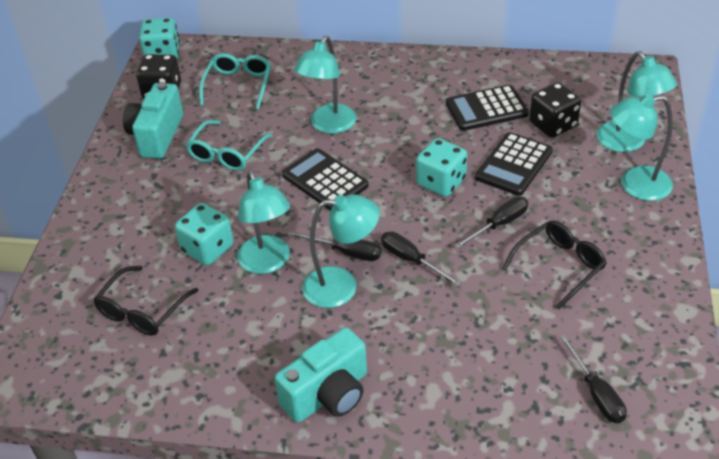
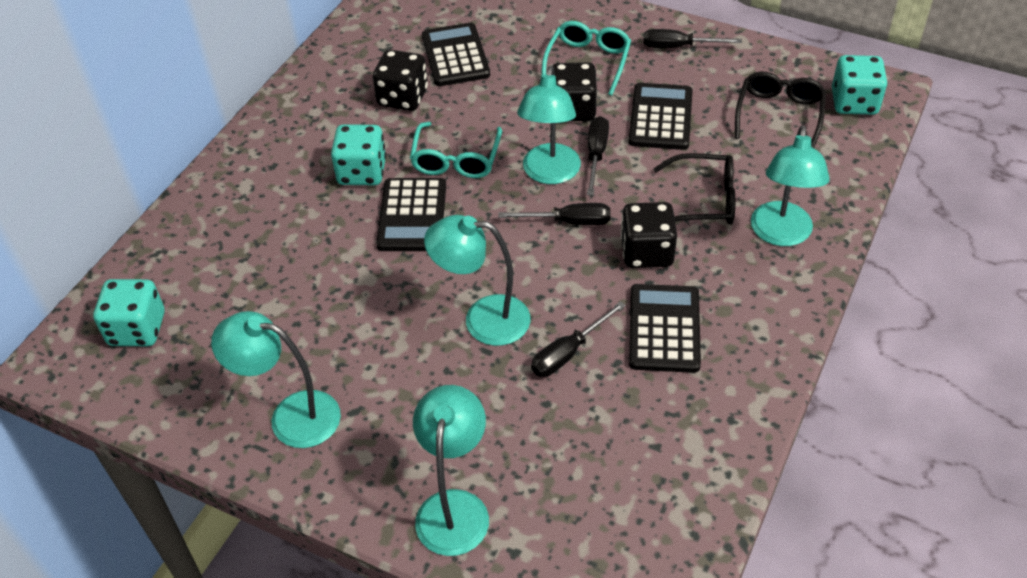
black calculator: 3 -> 4
black dice: 2 -> 3
turquoise camera: 2 -> 0

